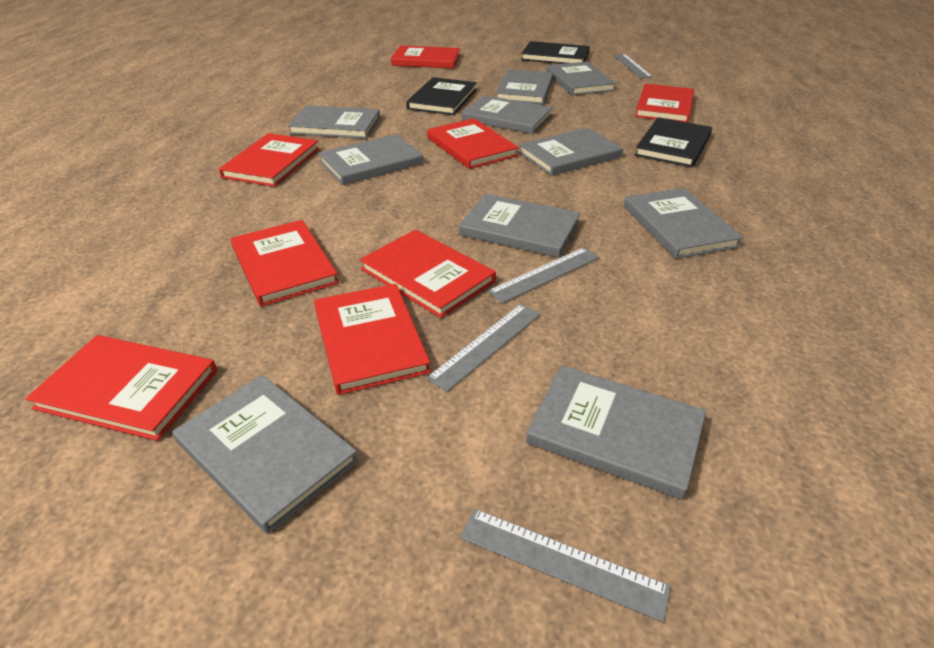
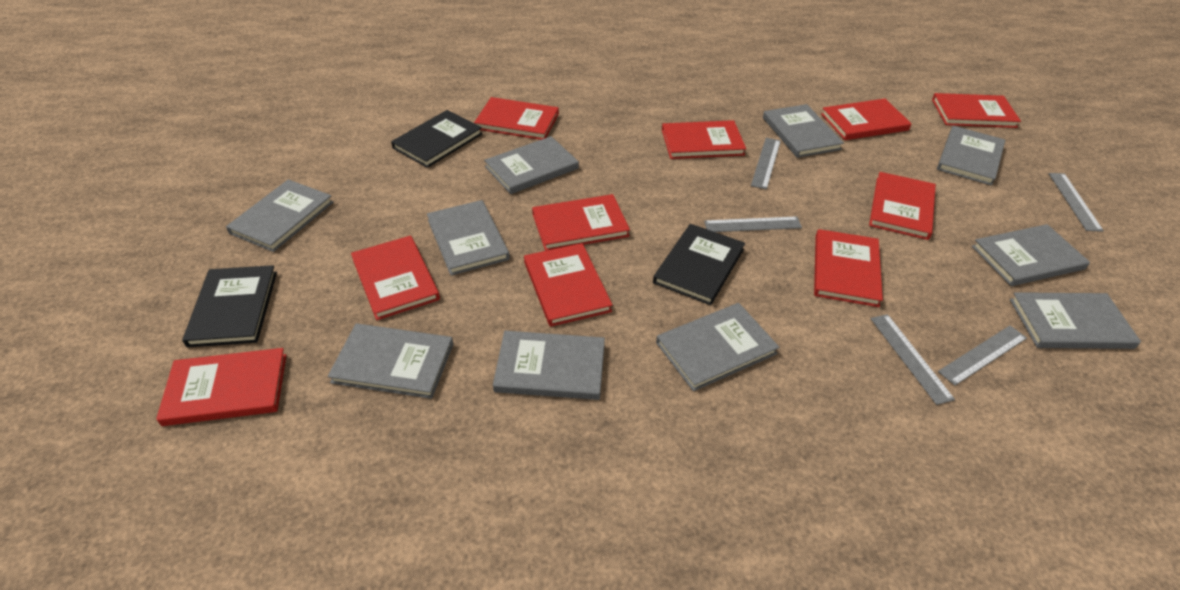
grey ruler: 4 -> 5
red book: 8 -> 10

